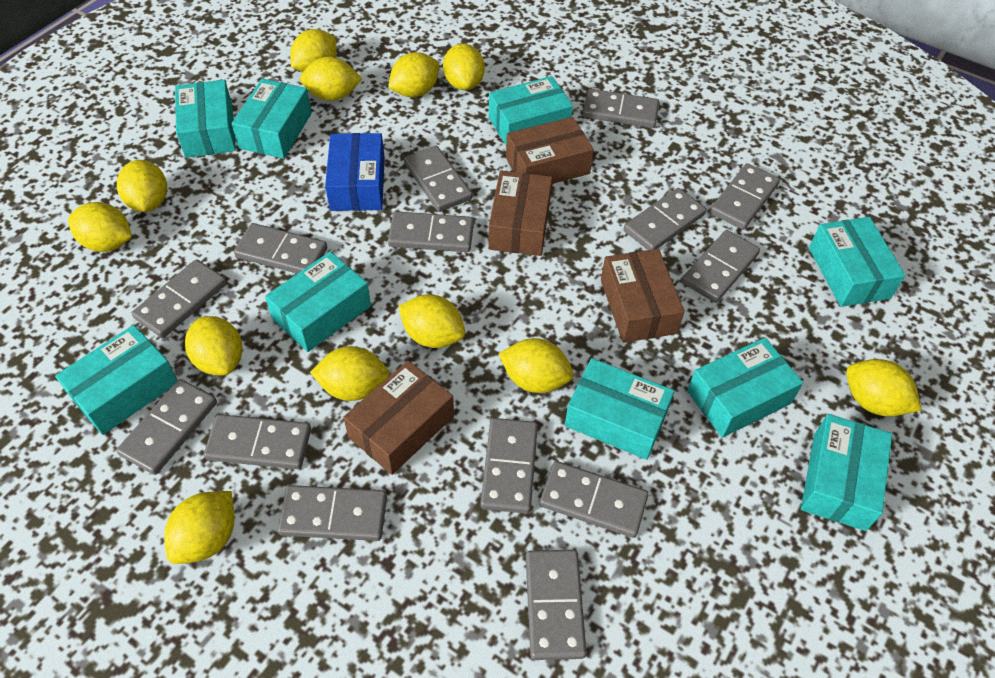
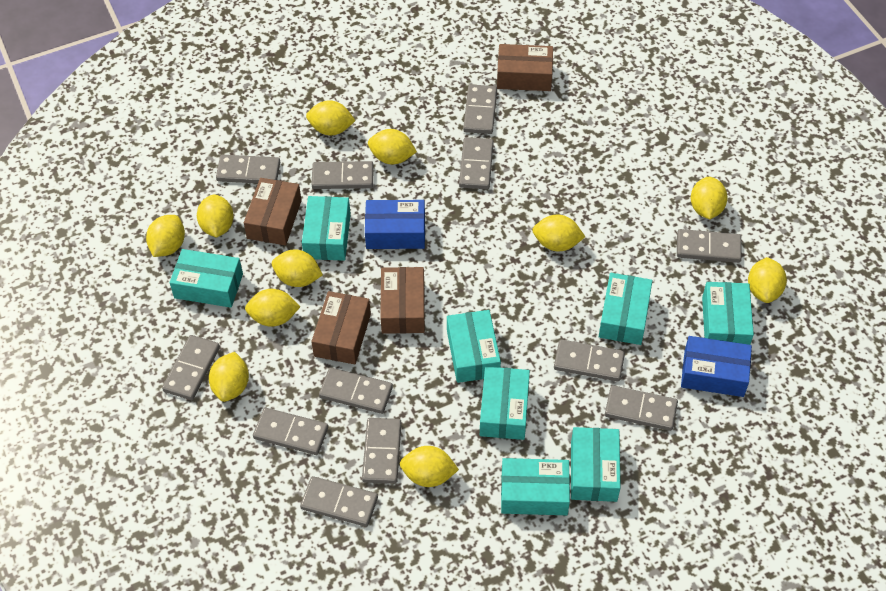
blue box: 1 -> 2
grey domino: 14 -> 12
turquoise box: 9 -> 8
yellow lemon: 12 -> 11

